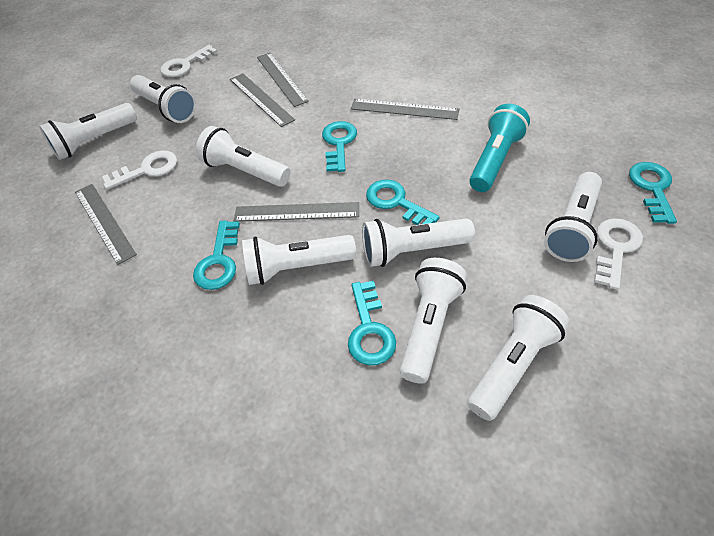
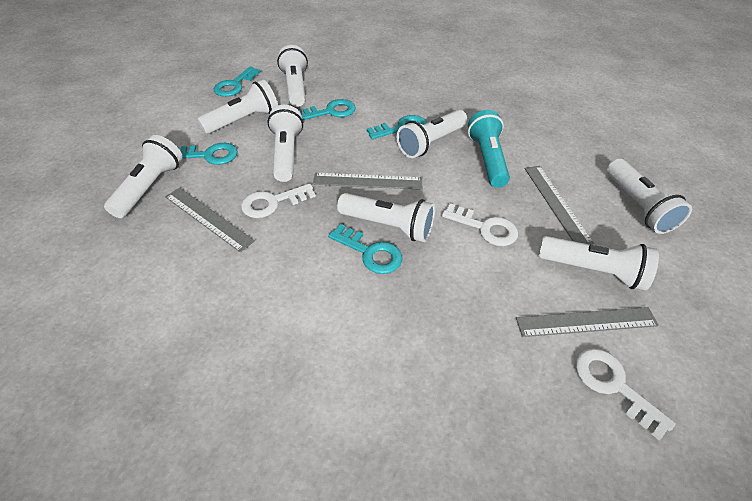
grey ruler: 5 -> 4

